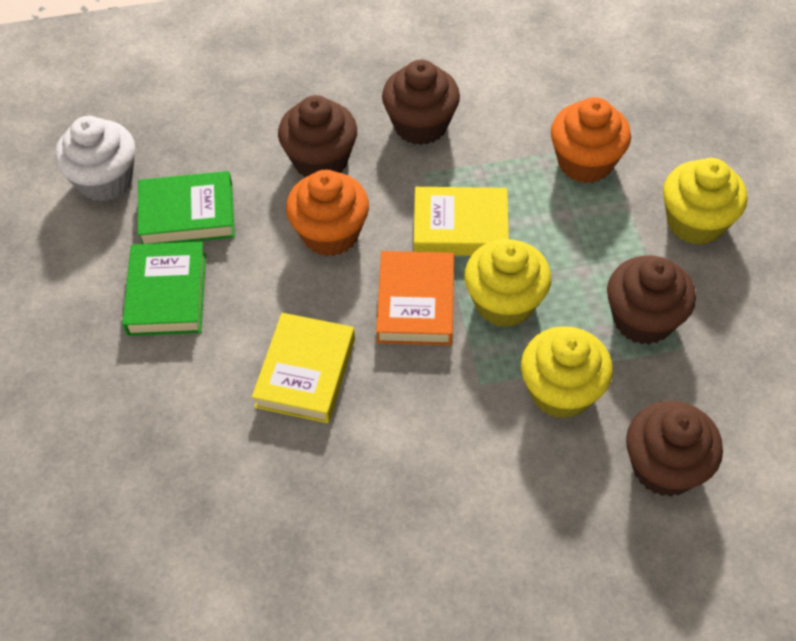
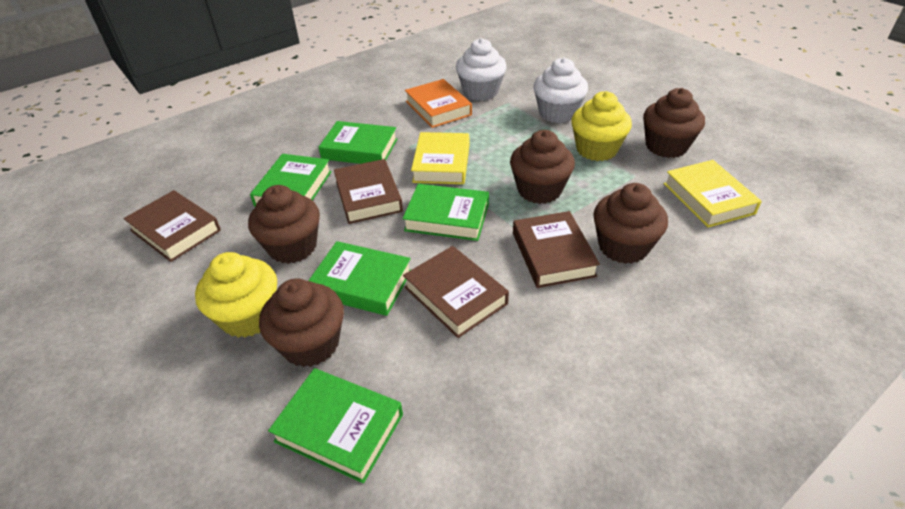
brown book: 0 -> 4
brown cupcake: 4 -> 5
green book: 2 -> 5
orange cupcake: 2 -> 0
white cupcake: 1 -> 2
yellow cupcake: 3 -> 2

